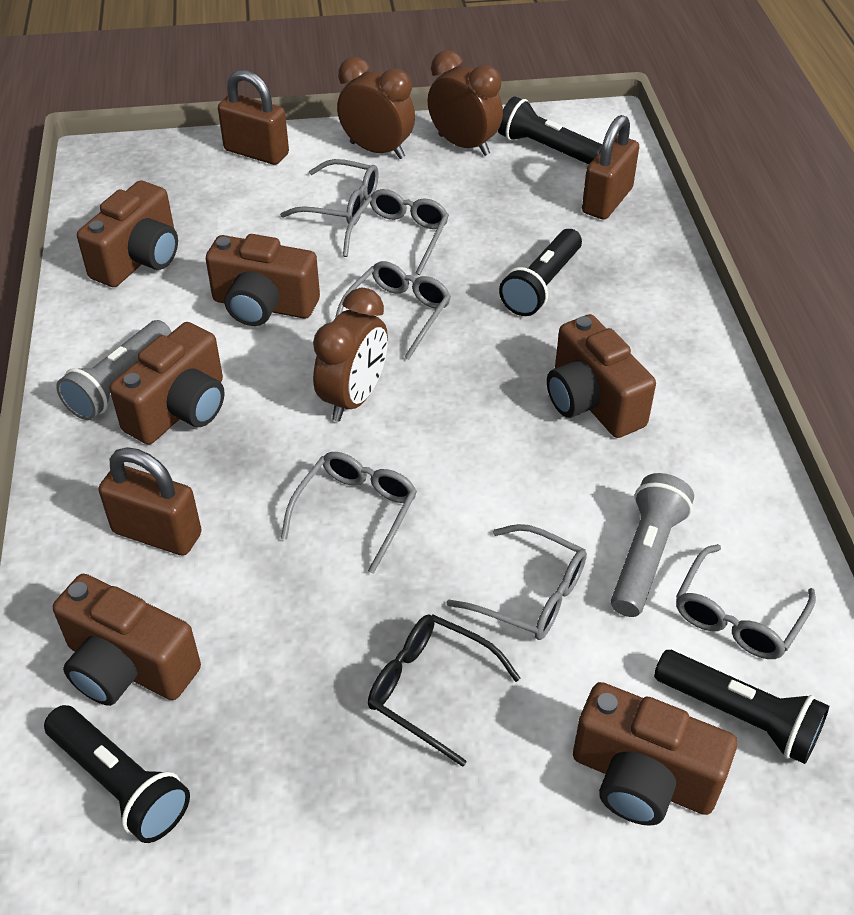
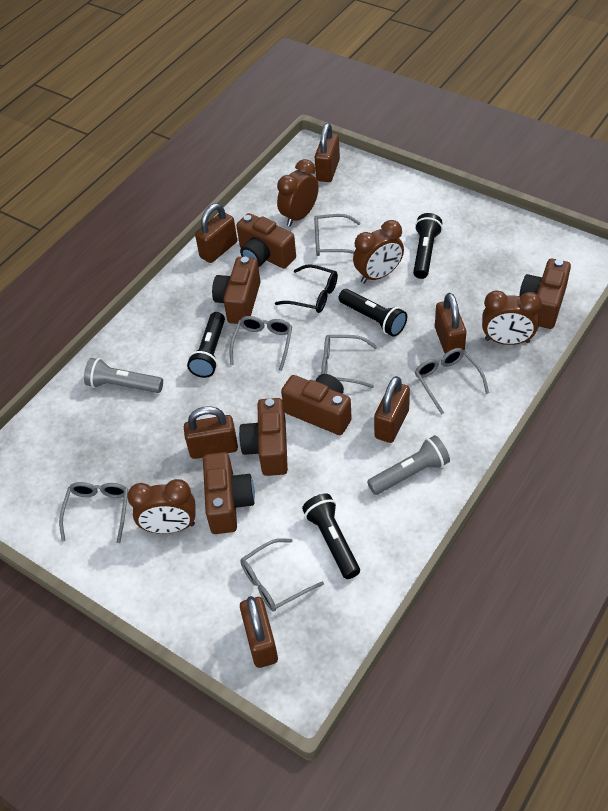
brown clock: 3 -> 4
brown padlock: 3 -> 6

